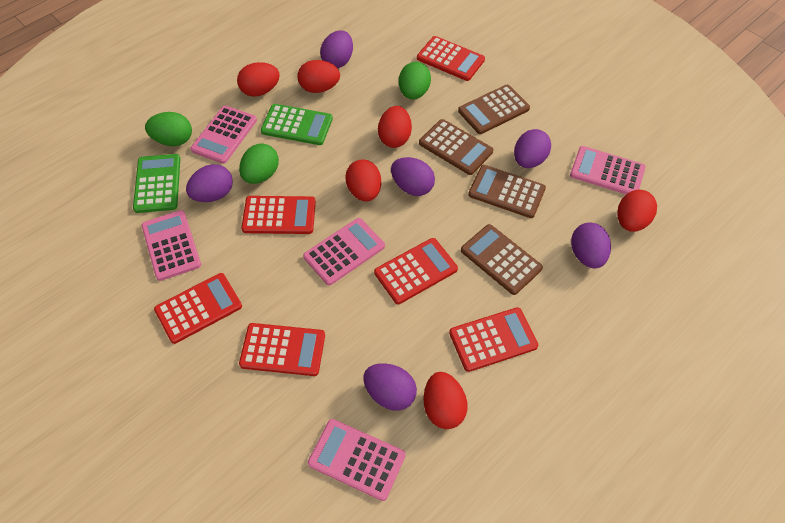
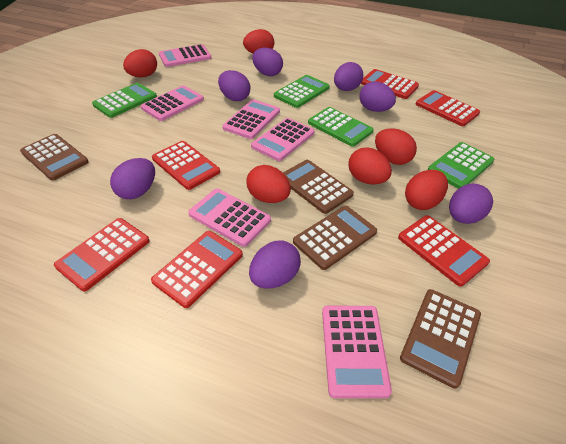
green calculator: 2 -> 4
green egg: 3 -> 0
pink calculator: 5 -> 6
purple egg: 6 -> 7

